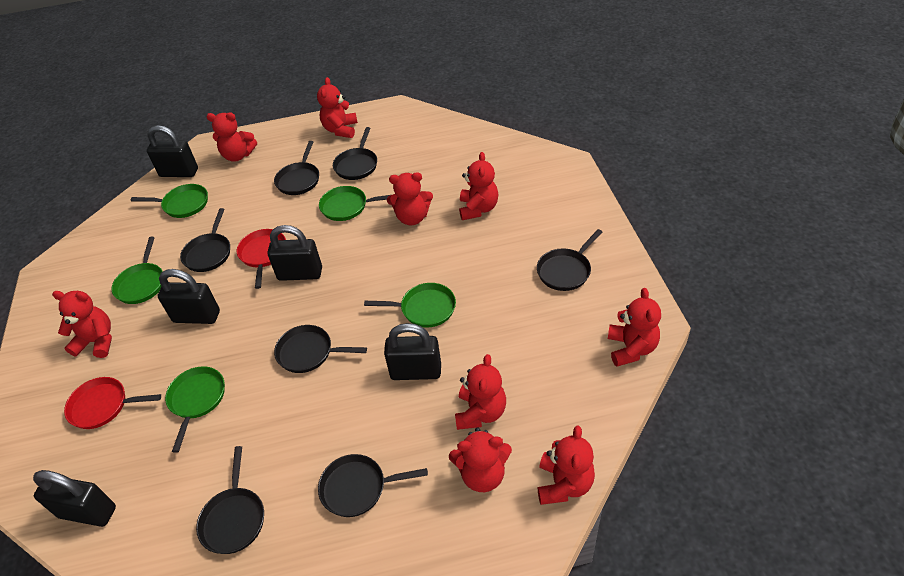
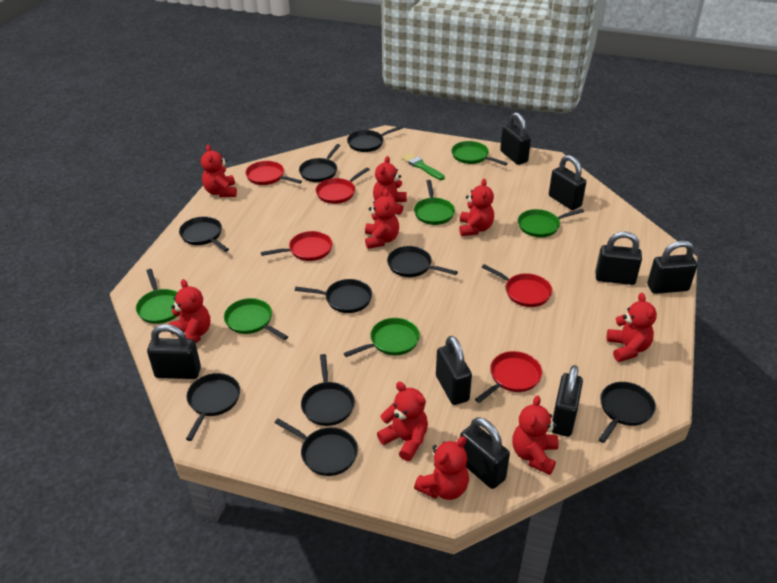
black padlock: 5 -> 8
black pan: 7 -> 9
green brush: 0 -> 1
green pan: 5 -> 6
red pan: 2 -> 5

